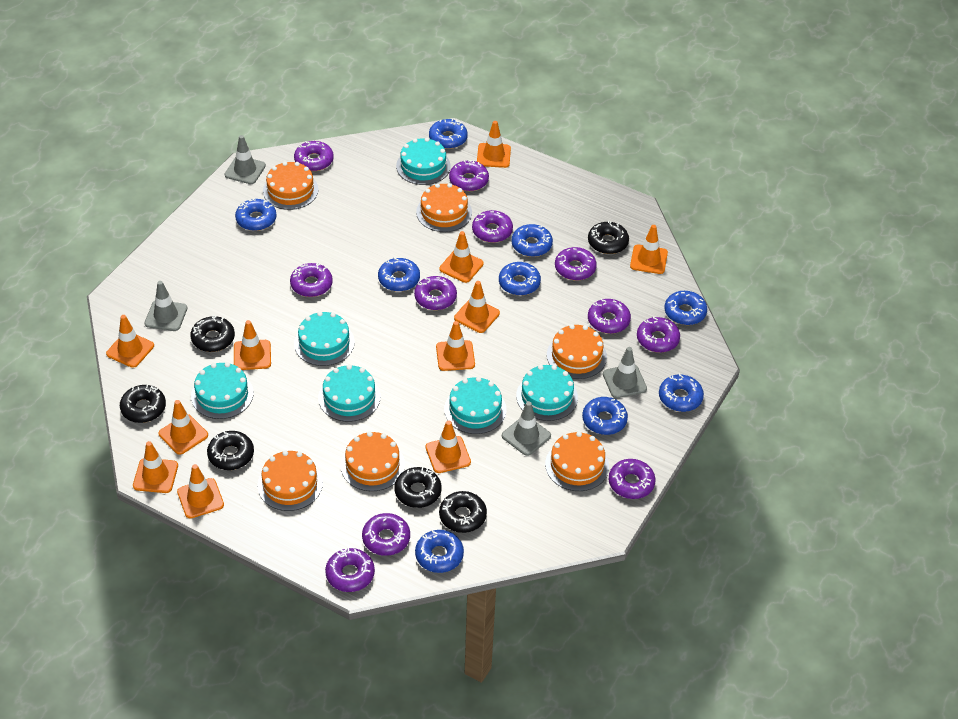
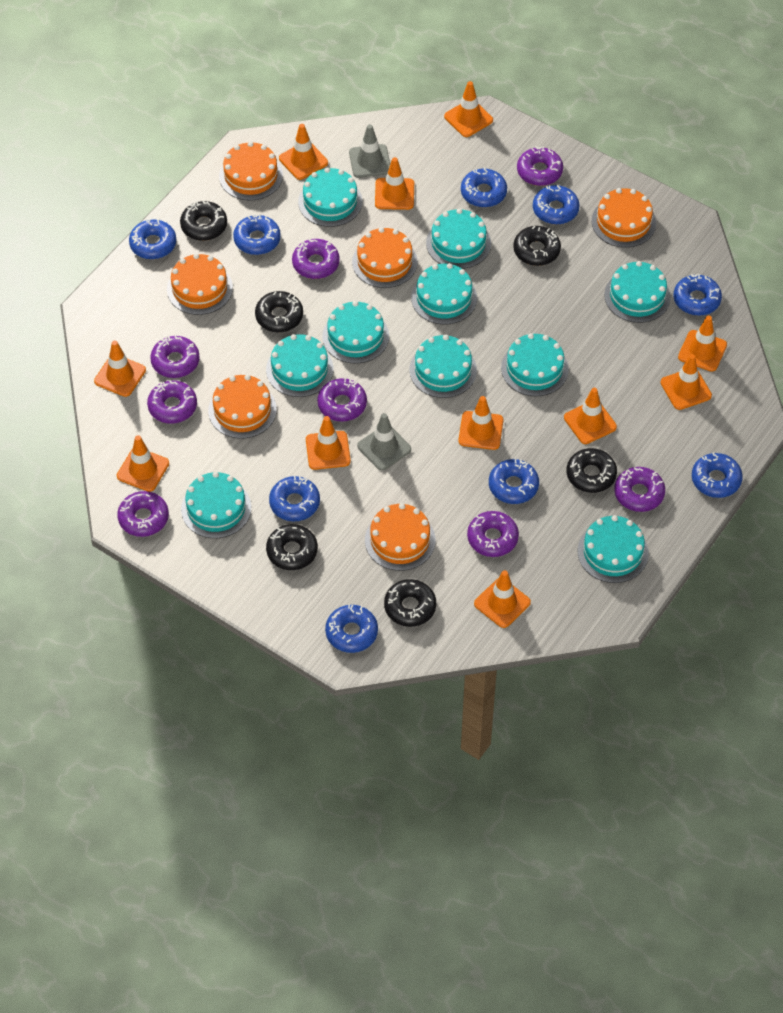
grey traffic cone: 4 -> 2
purple donut: 11 -> 8
turquoise cake: 6 -> 10

